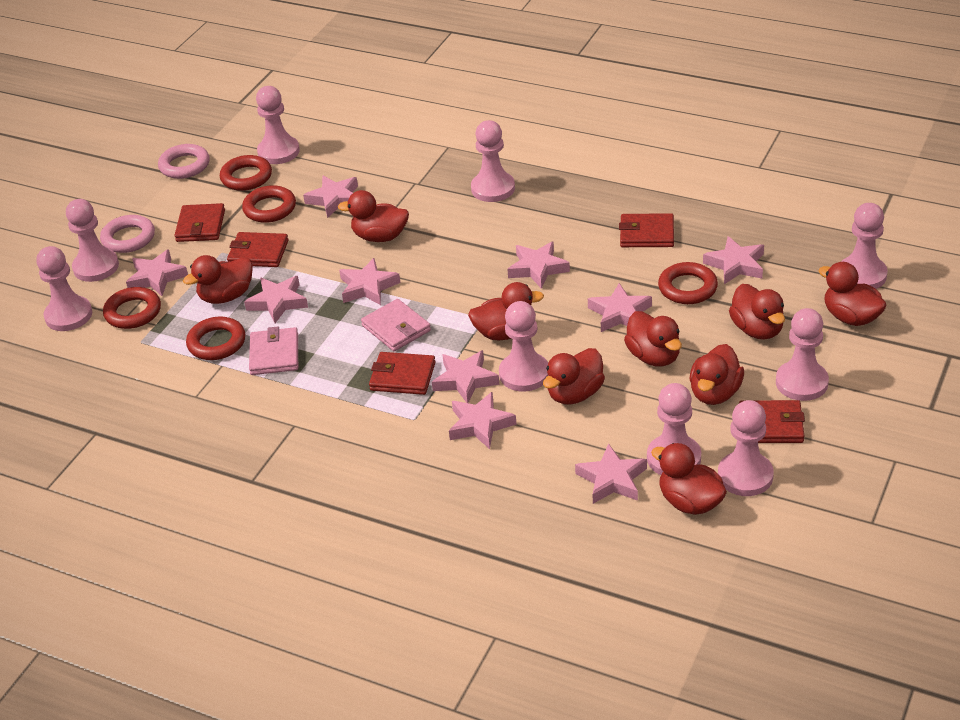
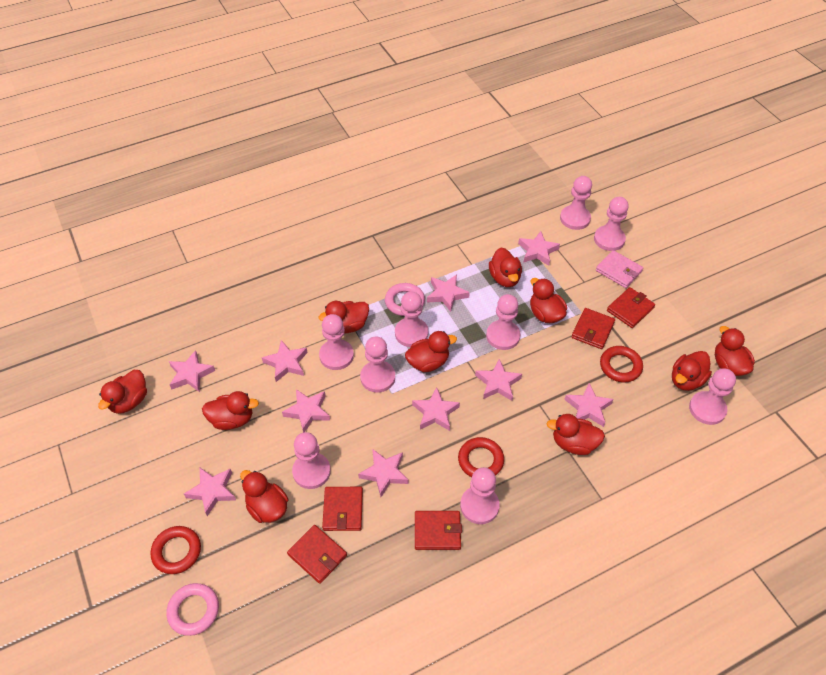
pink wallet: 2 -> 1
red duck: 9 -> 10
red ring: 5 -> 3

